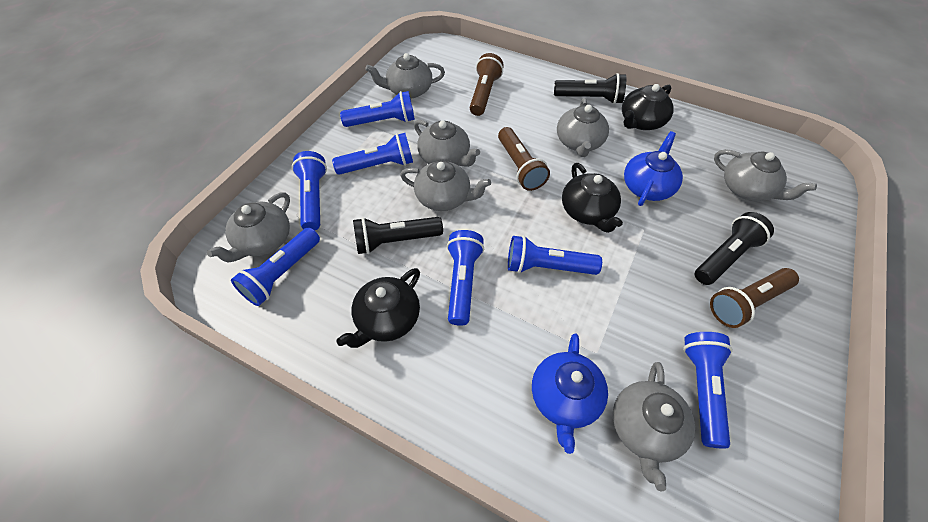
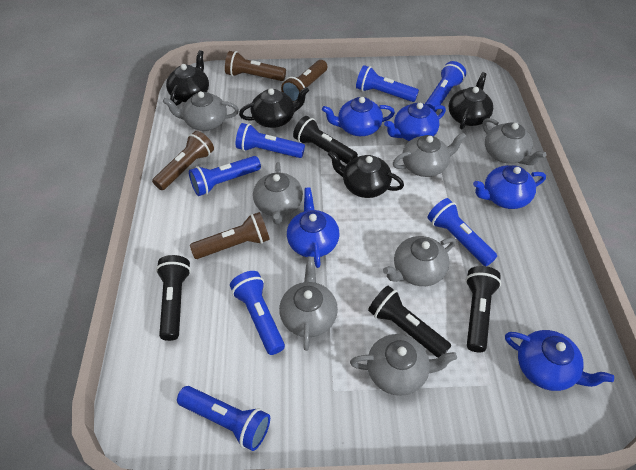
black flashlight: 3 -> 4
black teapot: 3 -> 4
blue teapot: 2 -> 5
brown flashlight: 3 -> 4

